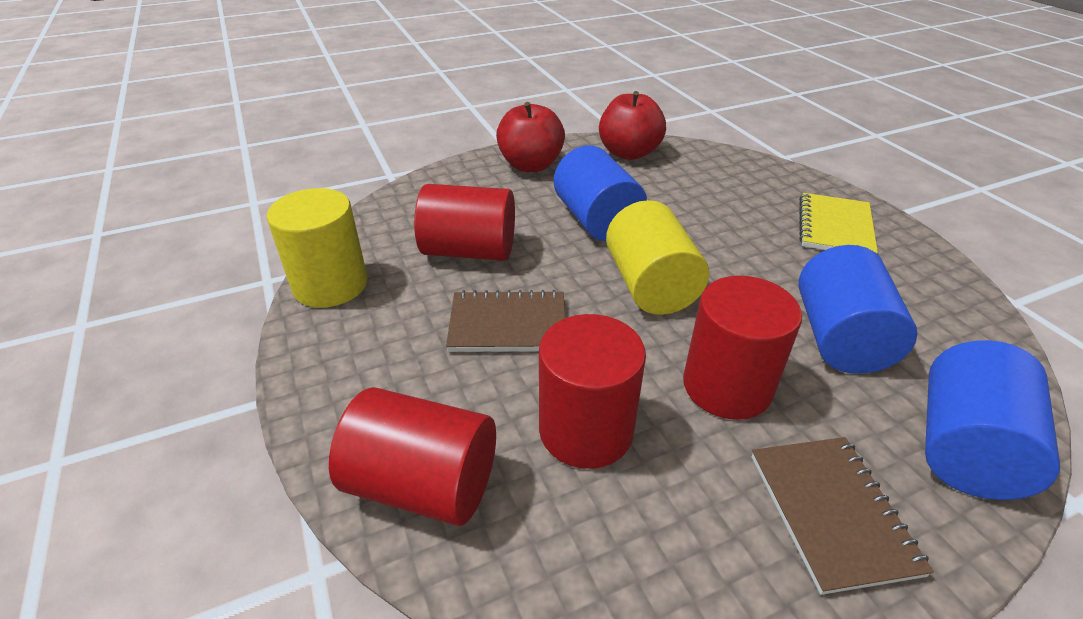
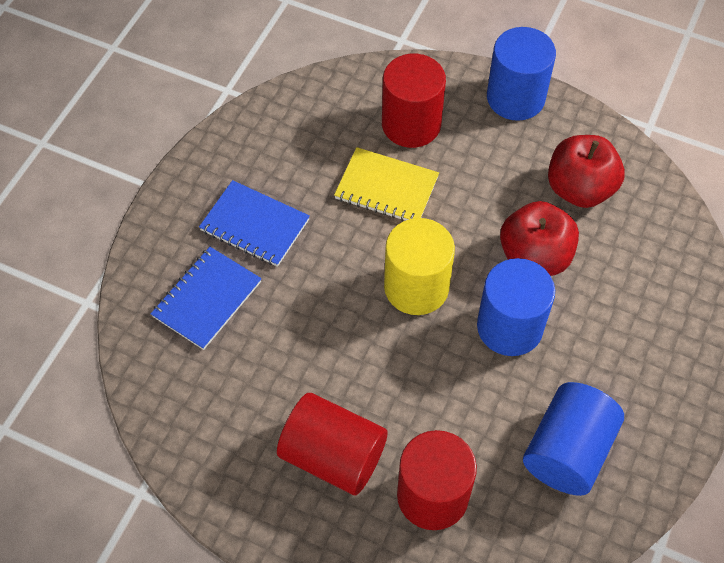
blue notebook: 0 -> 2
brown notebook: 2 -> 0
red cylinder: 4 -> 3
yellow cylinder: 2 -> 1

